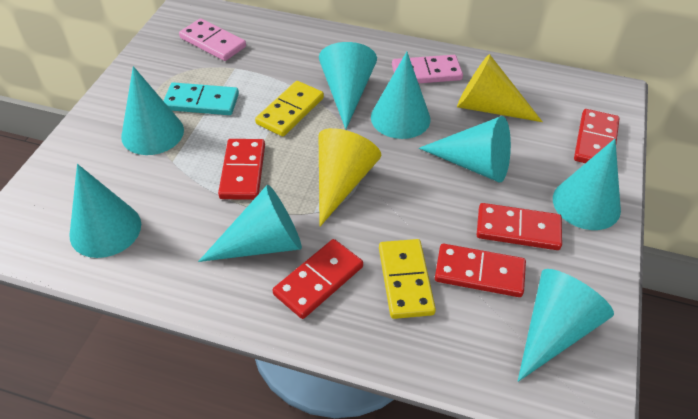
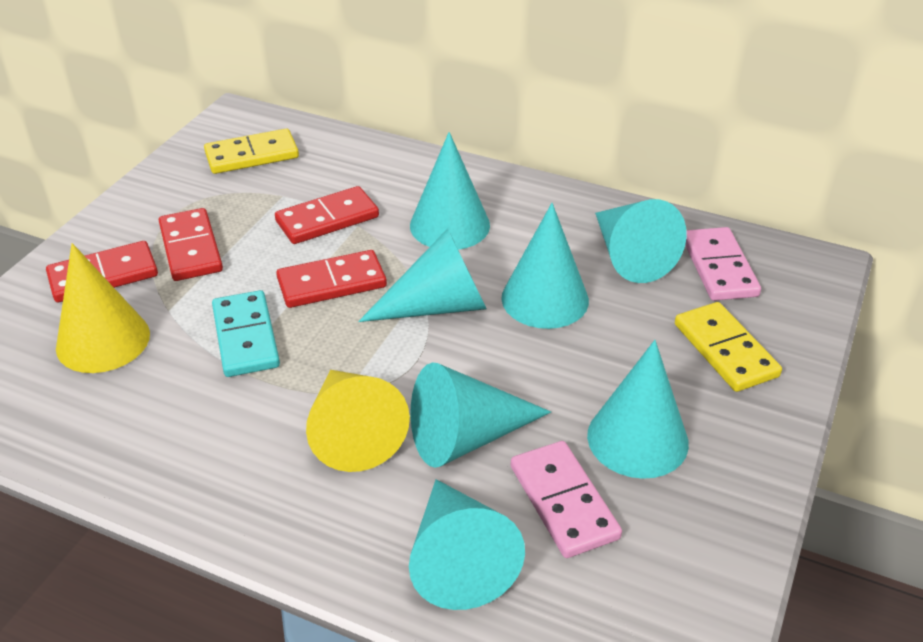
red domino: 5 -> 4
turquoise cone: 8 -> 7

